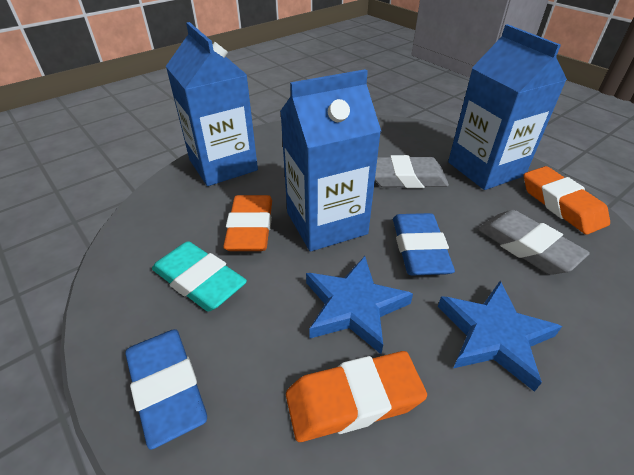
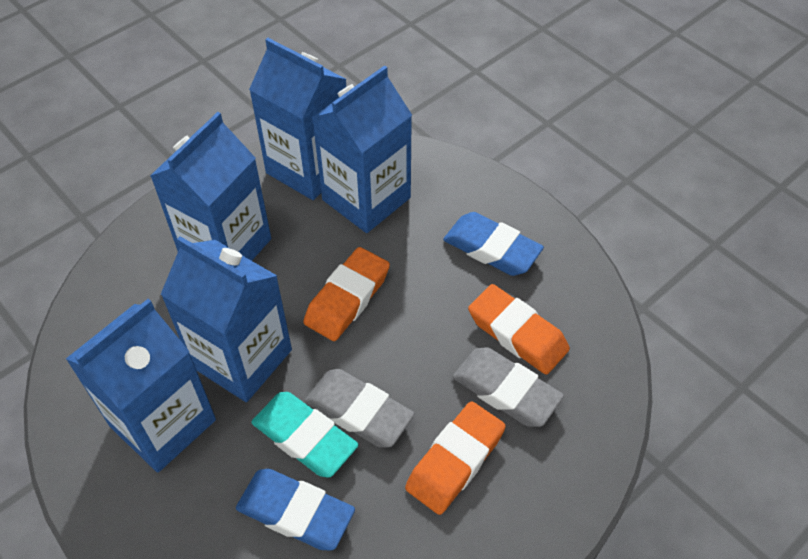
blue carton: 3 -> 5
blue star: 2 -> 0

